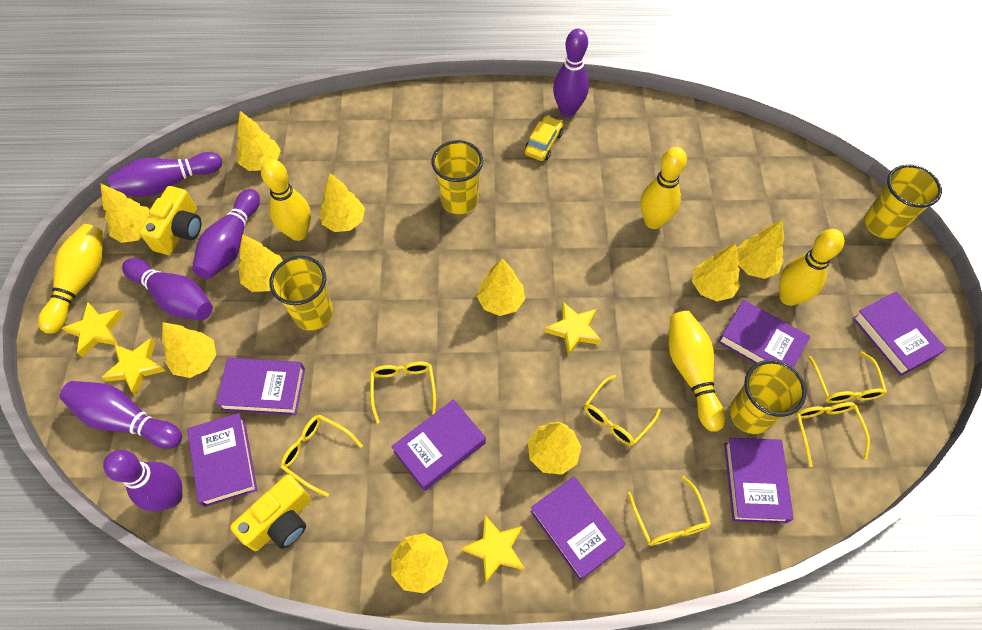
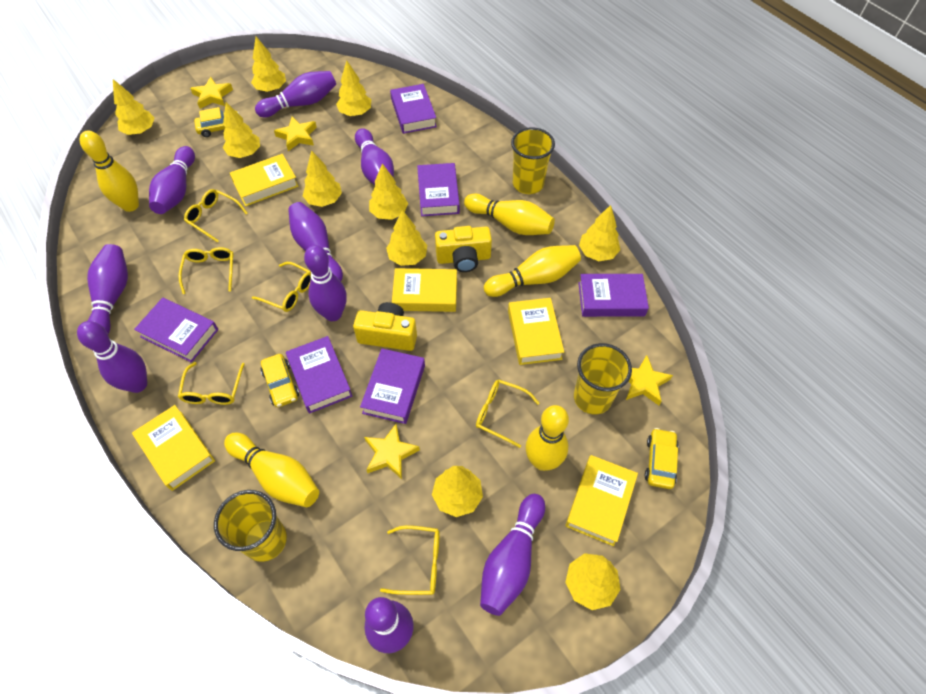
purple book: 7 -> 6
purple bowling pin: 6 -> 9
yellow book: 0 -> 5
yellow car: 1 -> 3
yellow cup: 4 -> 3

